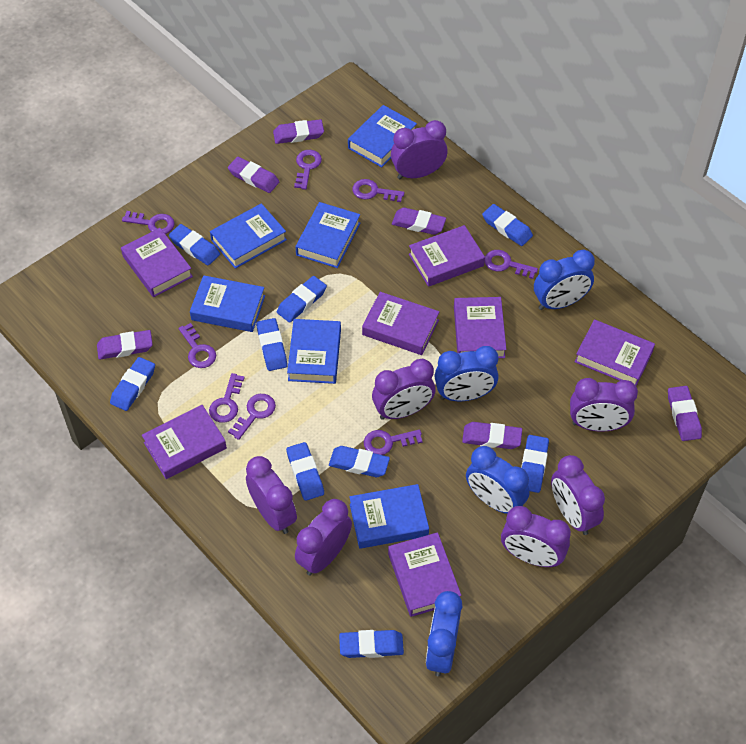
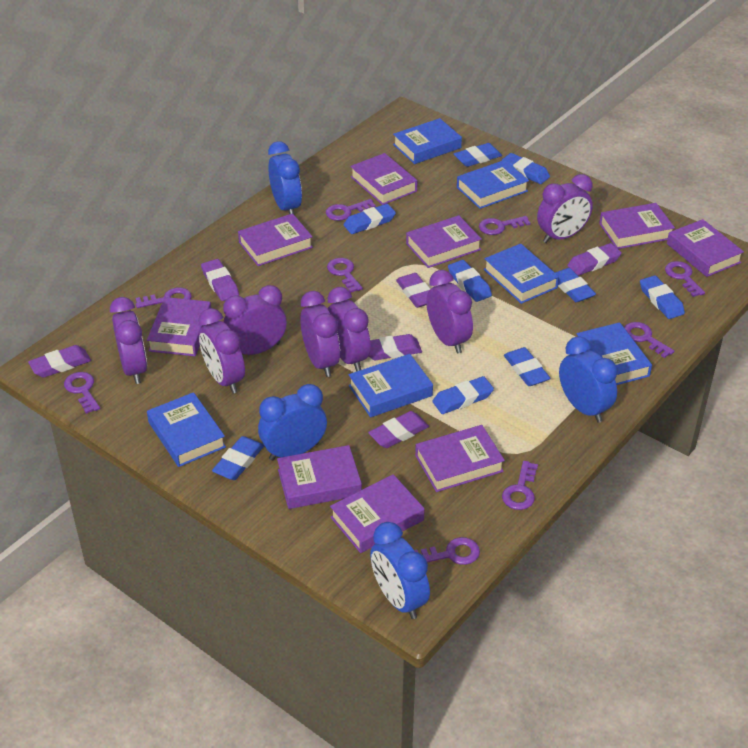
purple book: 7 -> 9
purple key: 8 -> 9

